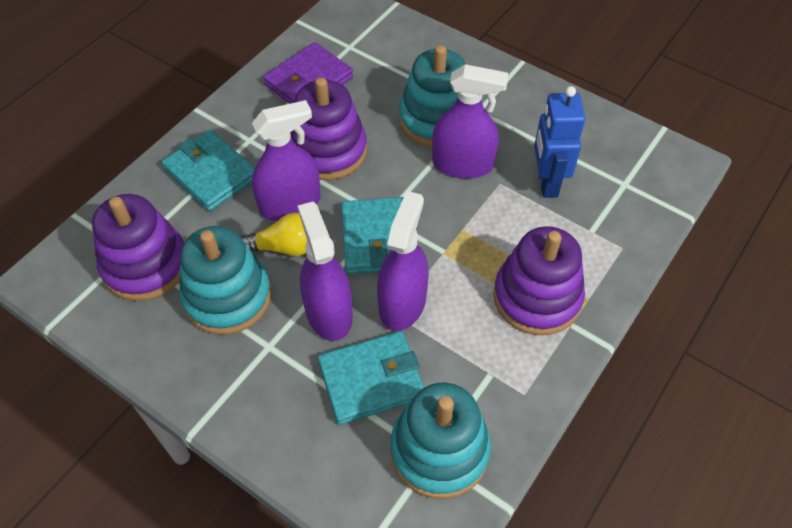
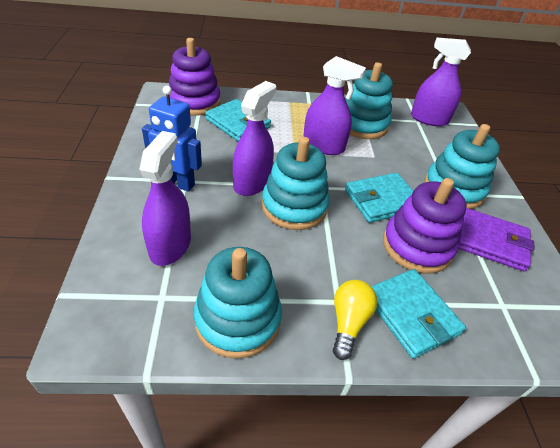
purple stacking toy: 3 -> 2
turquoise stacking toy: 3 -> 4

